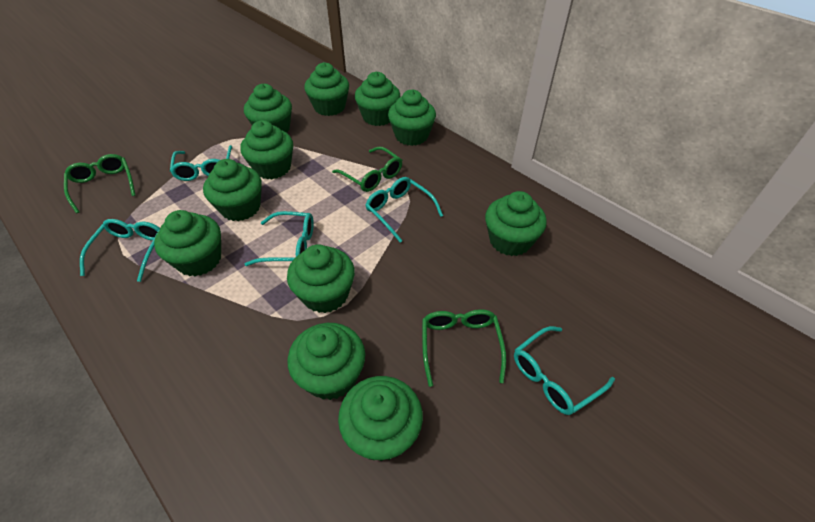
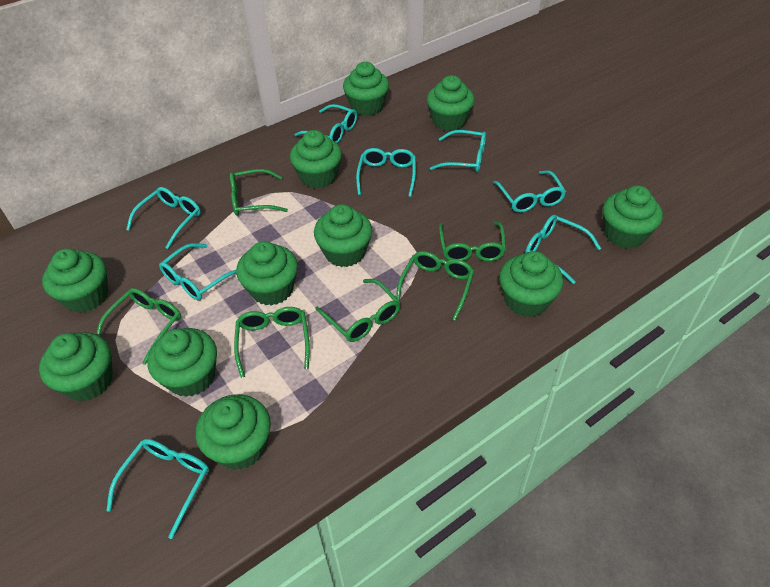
green glasses: 3 -> 6
turquoise glasses: 5 -> 8

